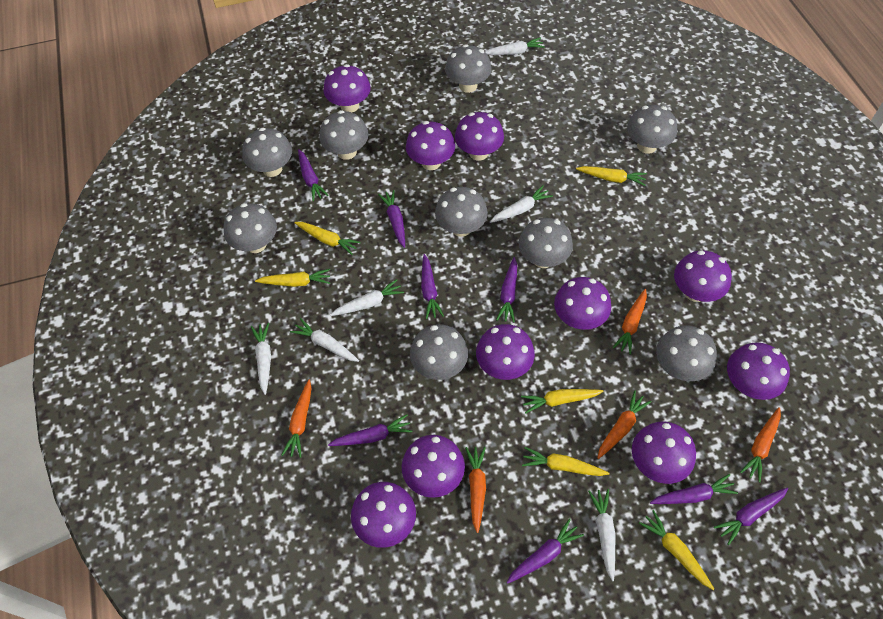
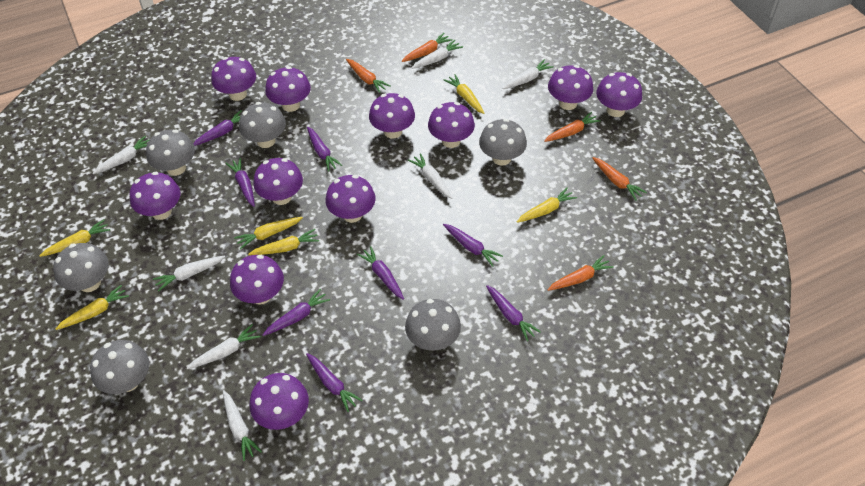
grey mushroom: 9 -> 6
purple mushroom: 10 -> 11
white carrot: 6 -> 7

